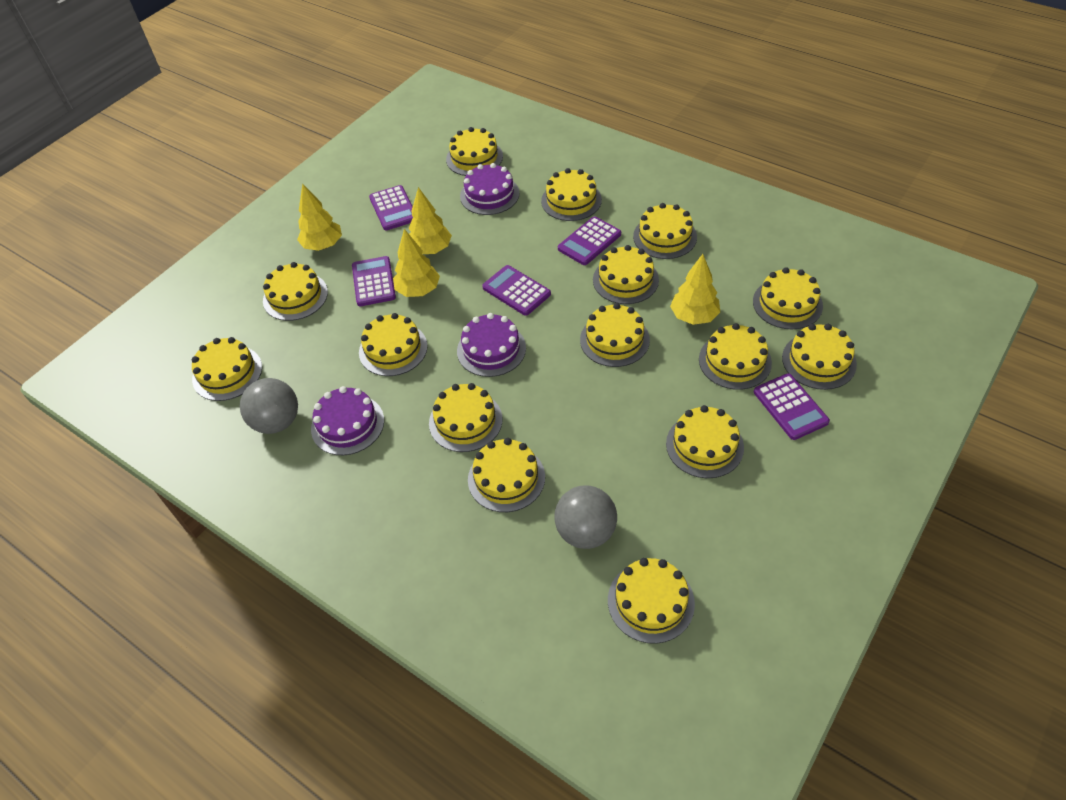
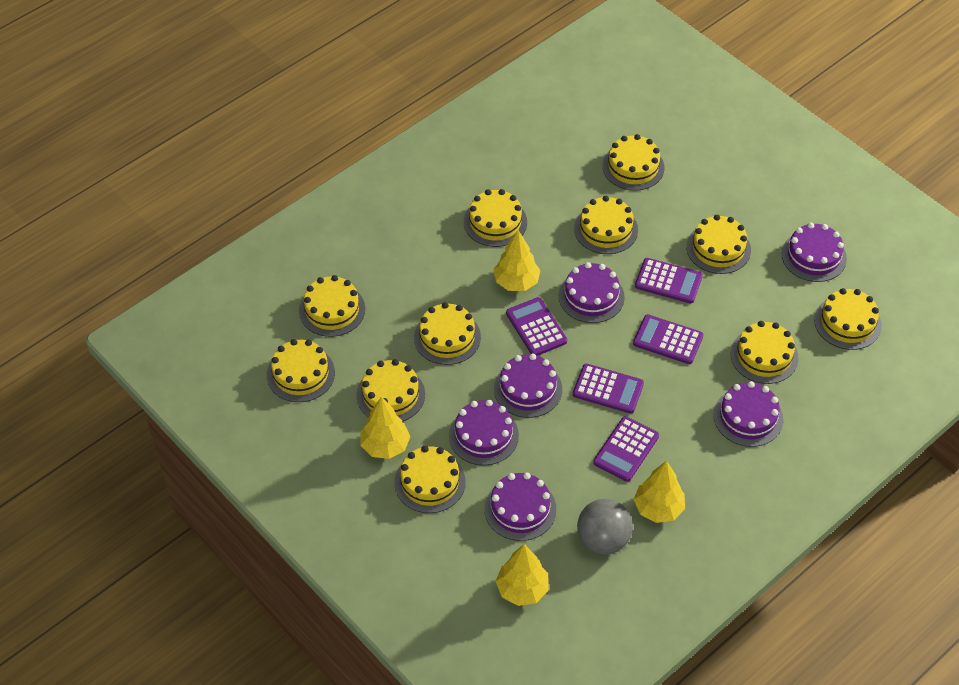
grey ball: 2 -> 1
purple cake: 3 -> 6
yellow cake: 15 -> 11

